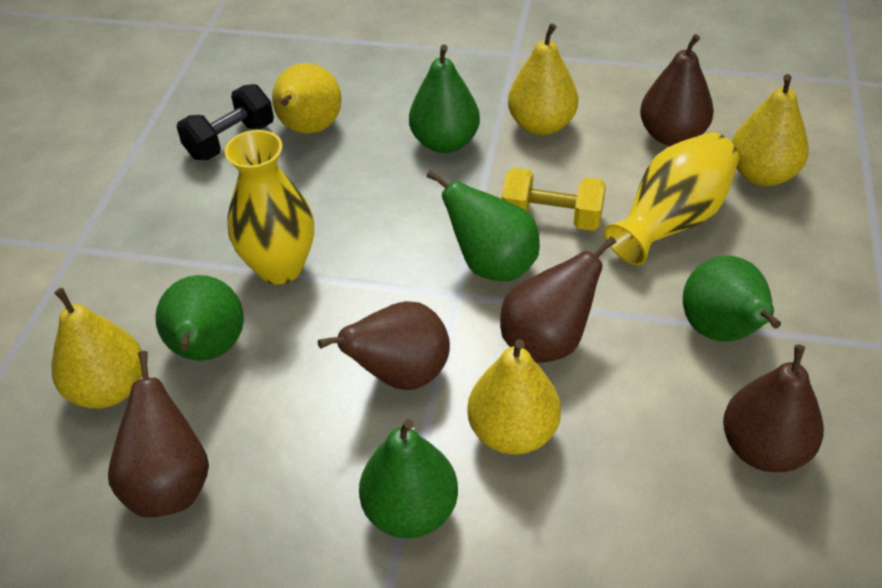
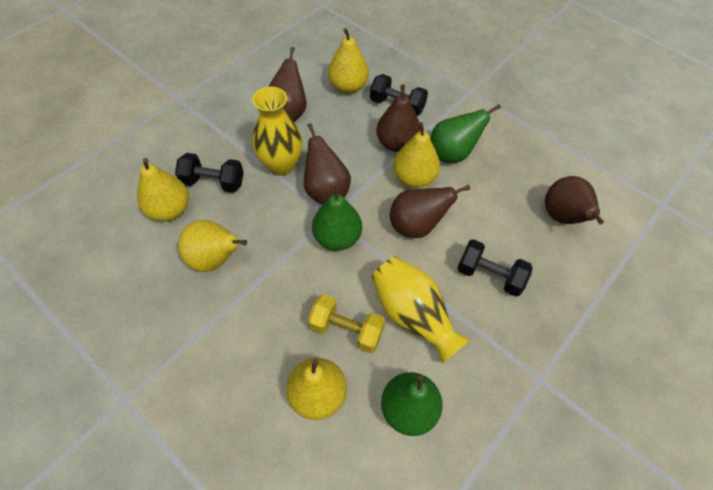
black dumbbell: 1 -> 3
green pear: 5 -> 3

